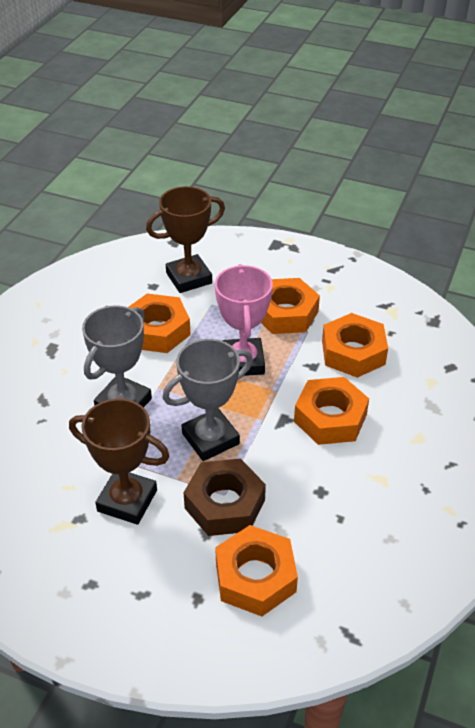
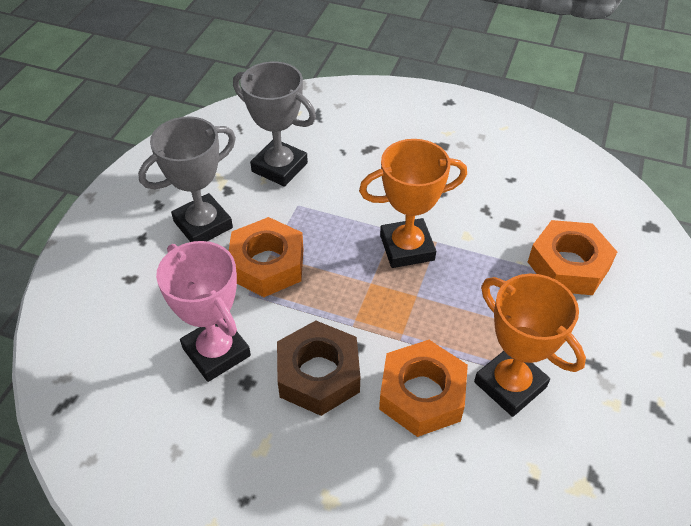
brown trophy: 2 -> 0
orange nut: 5 -> 3
orange trophy: 0 -> 2

